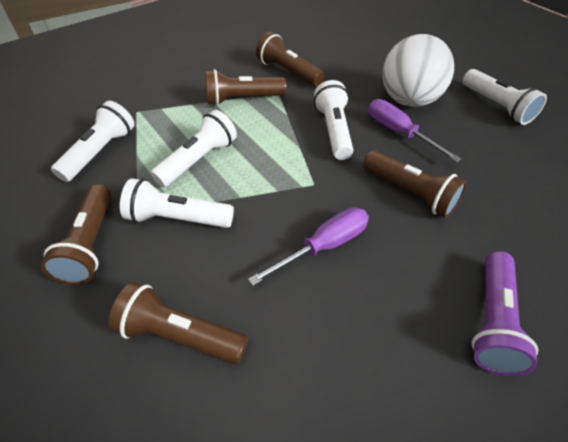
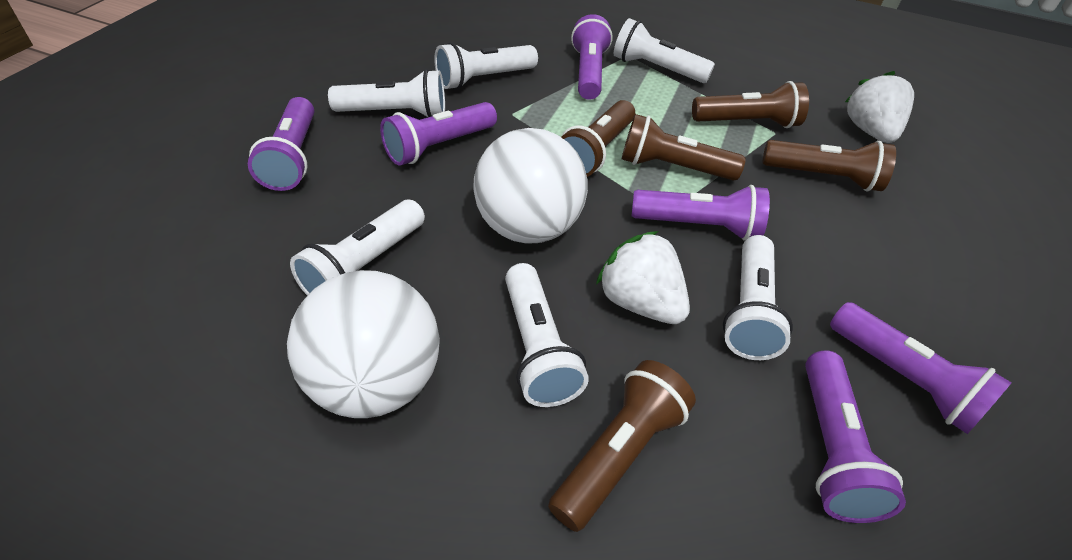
purple flashlight: 1 -> 6
purple screwdriver: 2 -> 0
white ball: 1 -> 2
white flashlight: 5 -> 6
white strawberry: 0 -> 2

